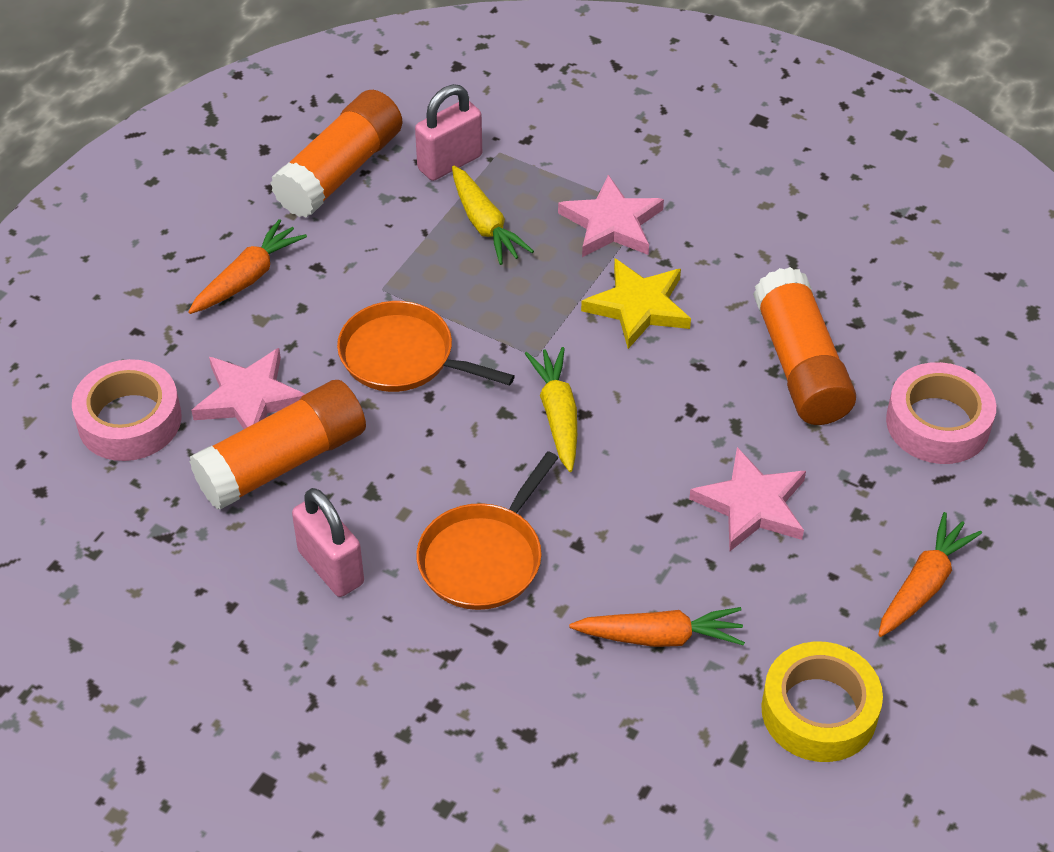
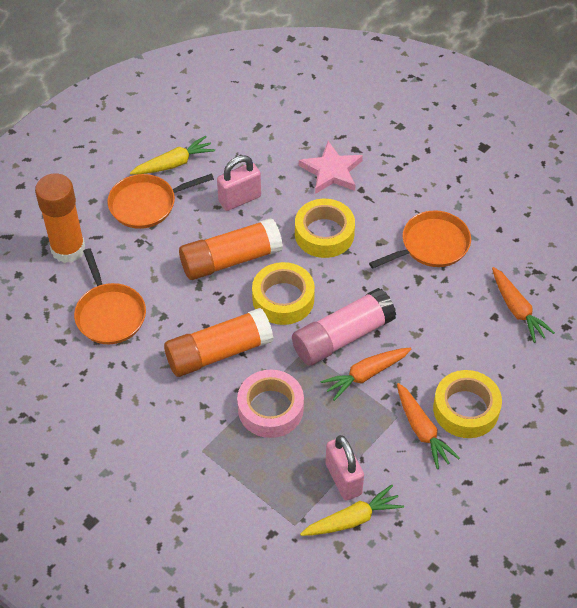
orange pan: 2 -> 3
pink glue stick: 0 -> 1
pink star: 3 -> 1
pink tape: 2 -> 1
yellow star: 1 -> 0
yellow tape: 1 -> 3

